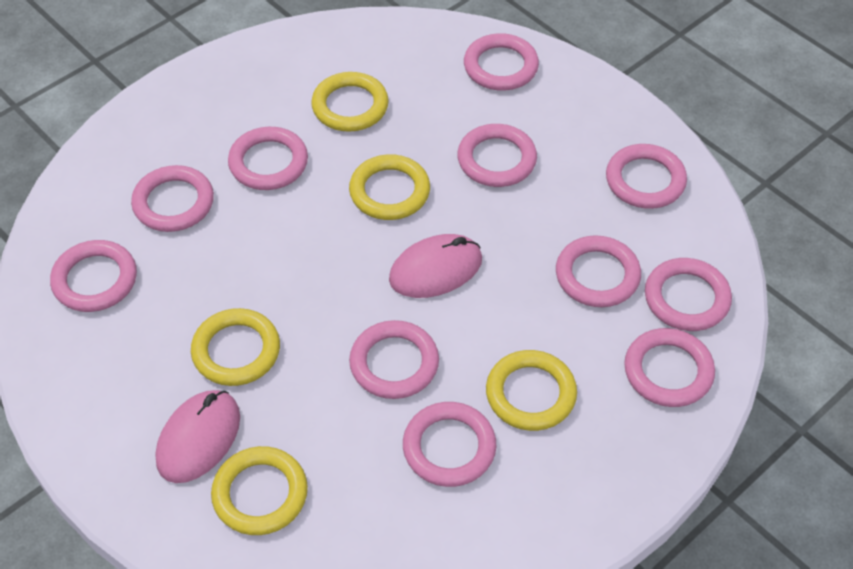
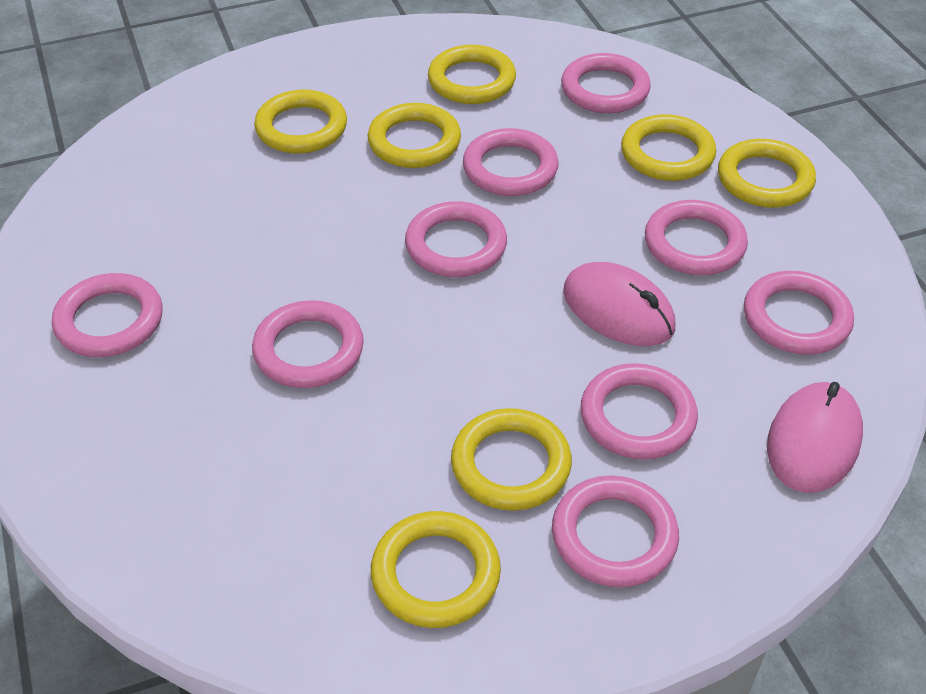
pink ring: 11 -> 9
yellow ring: 5 -> 7

